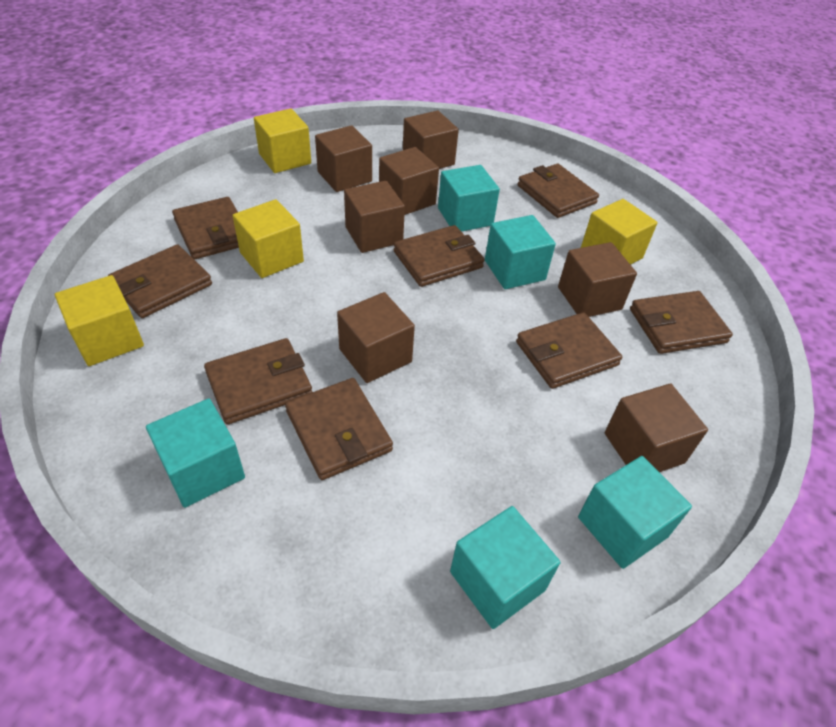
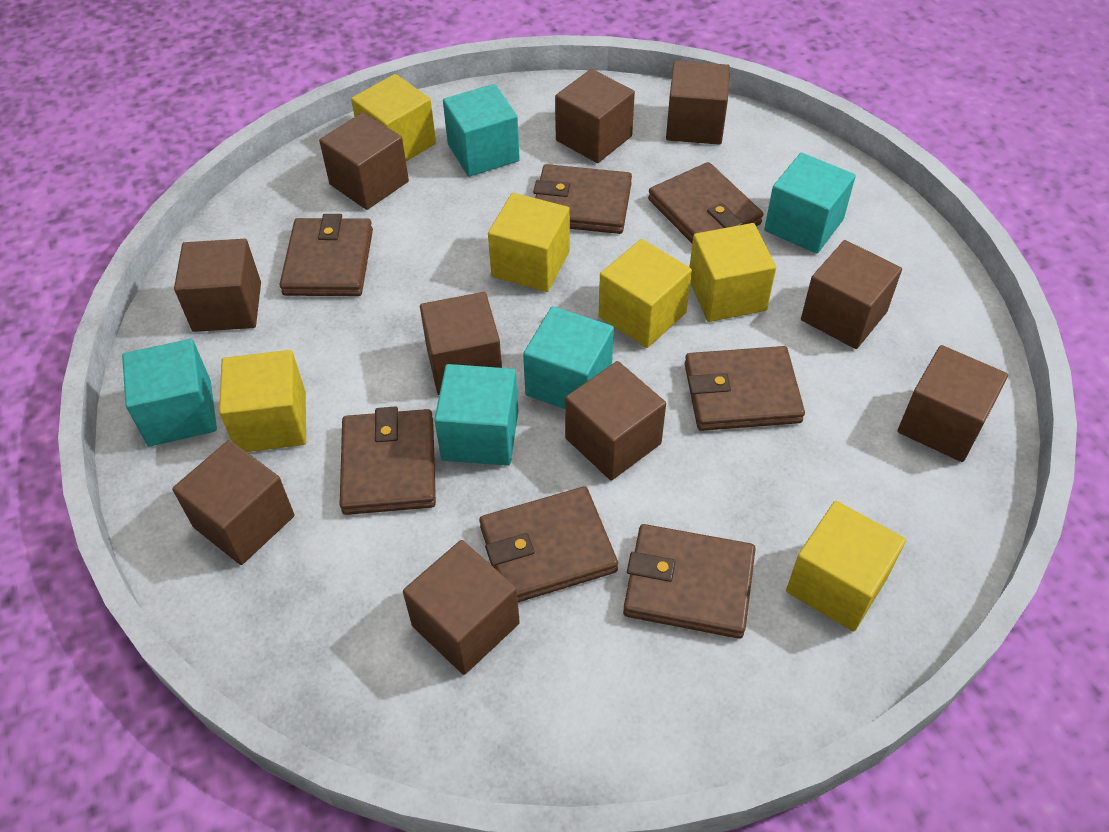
brown cube: 7 -> 10
brown wallet: 8 -> 7
yellow cube: 4 -> 6

